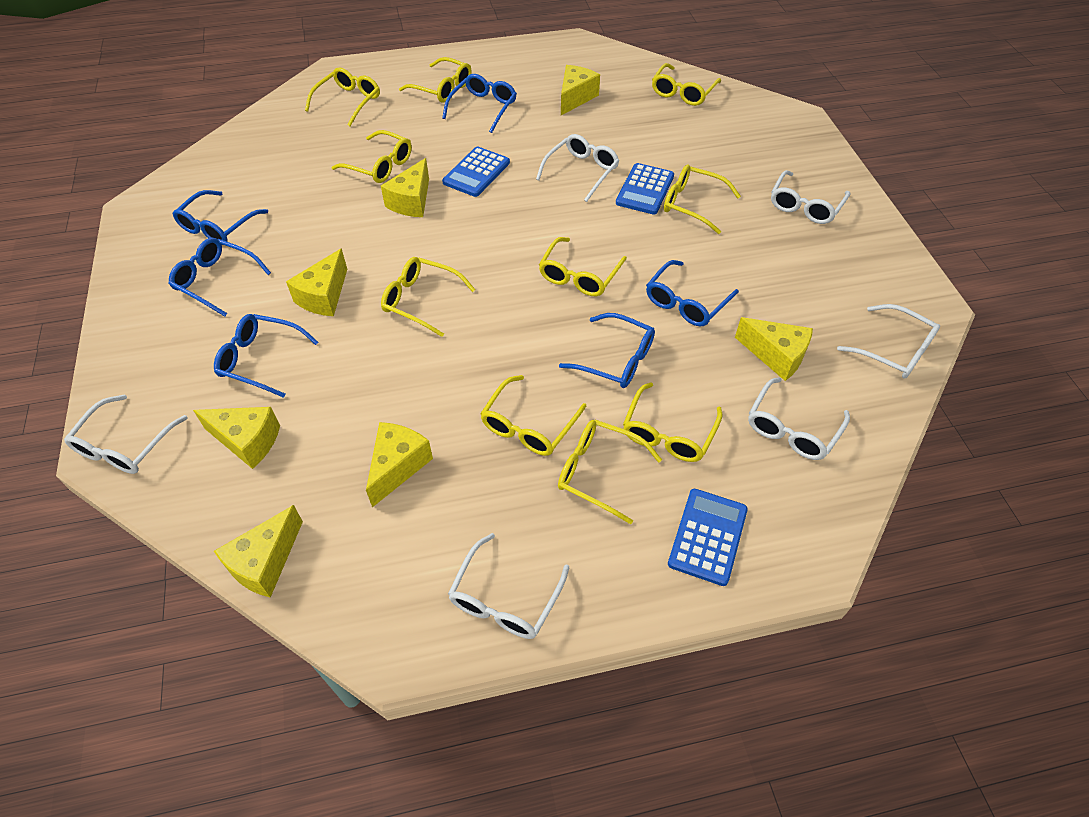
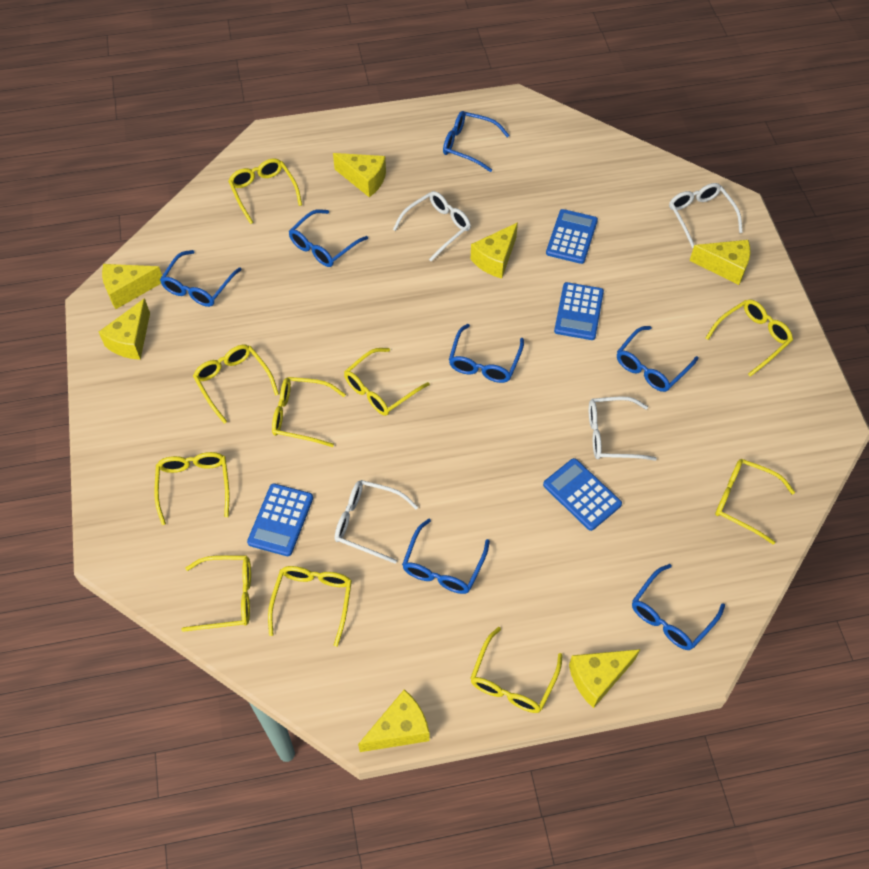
blue calculator: 3 -> 4
blue glasses: 6 -> 7
white glasses: 6 -> 4

